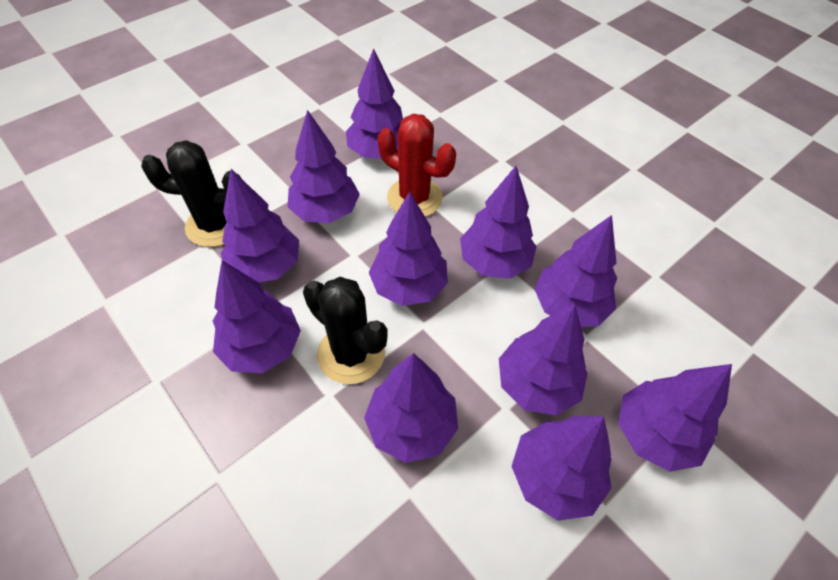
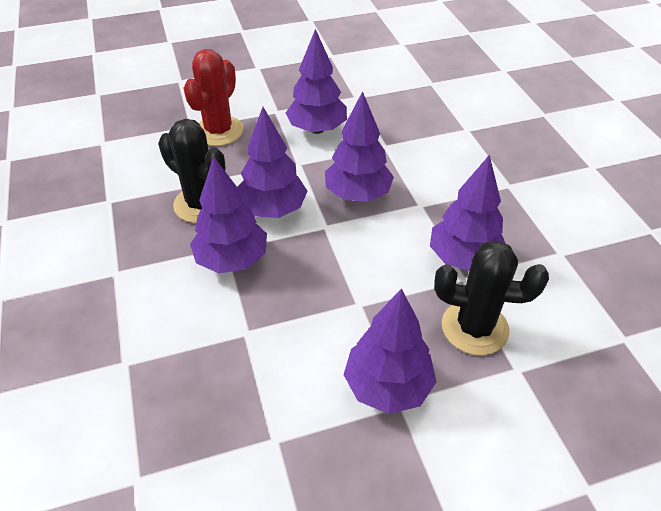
purple tree: 11 -> 6

